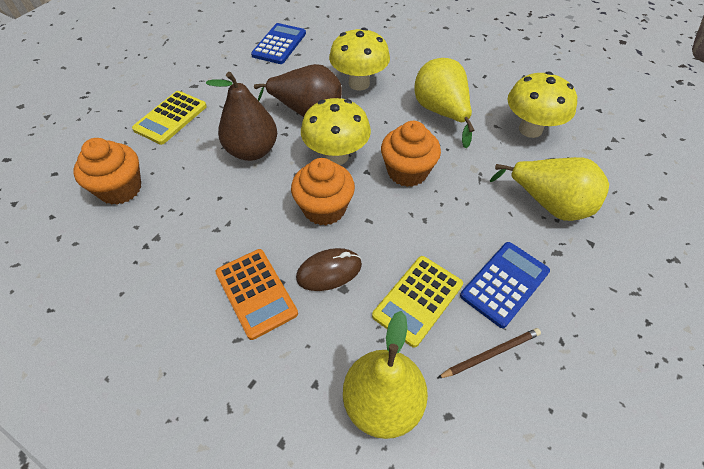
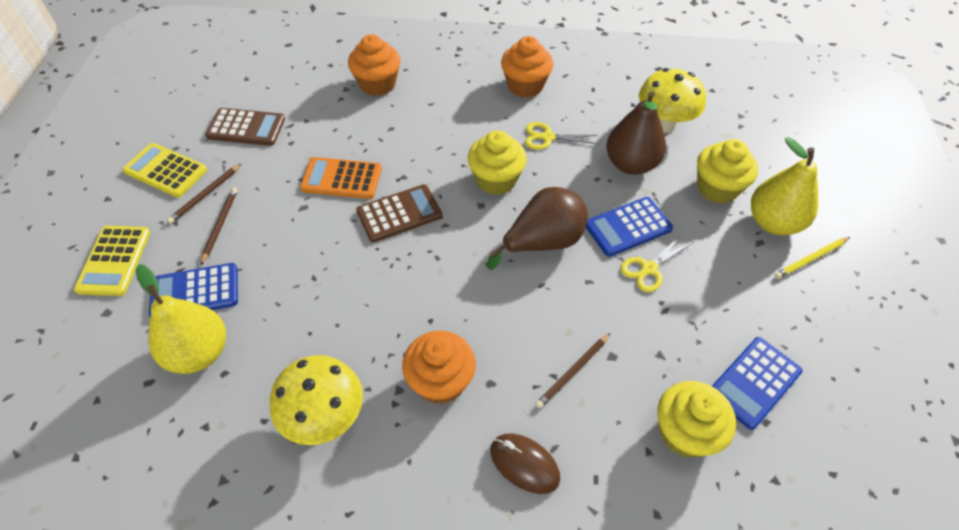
blue calculator: 2 -> 3
brown calculator: 0 -> 2
brown pencil: 1 -> 3
yellow cupcake: 0 -> 3
yellow mushroom: 3 -> 2
yellow pear: 3 -> 2
yellow pencil: 0 -> 1
yellow scissors: 0 -> 2

